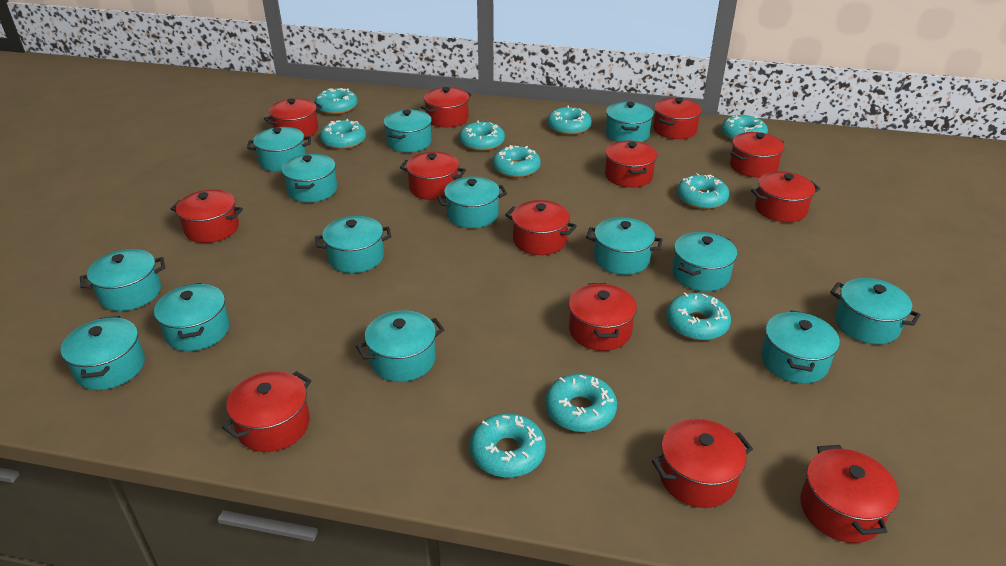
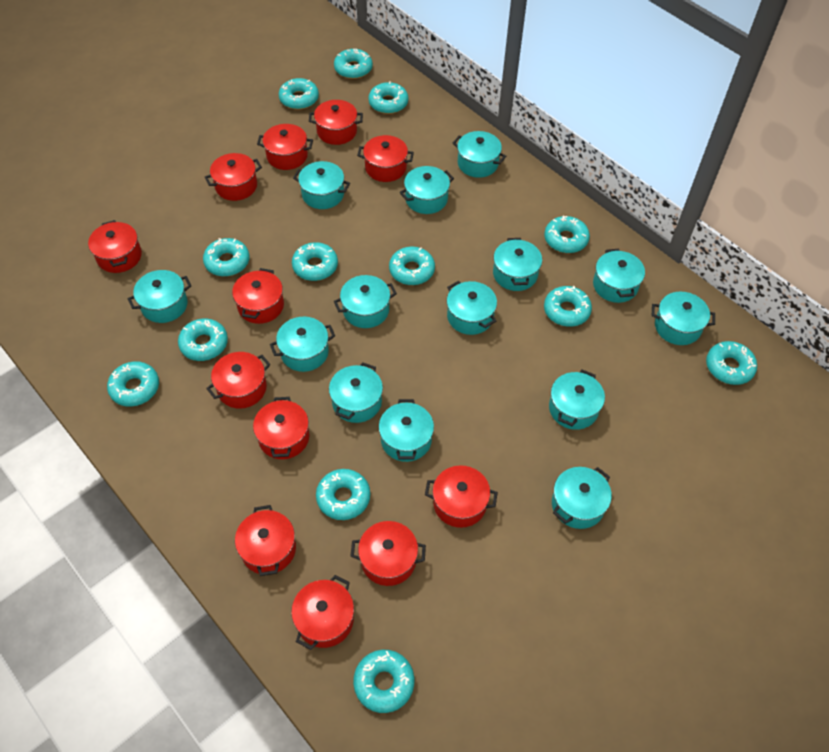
red pot: 13 -> 12
turquoise donut: 10 -> 13

